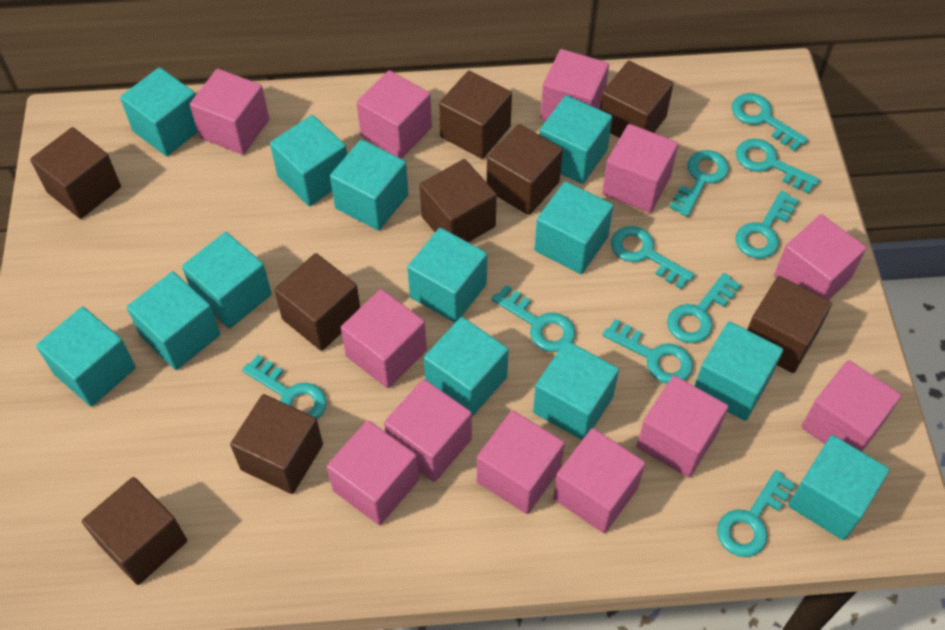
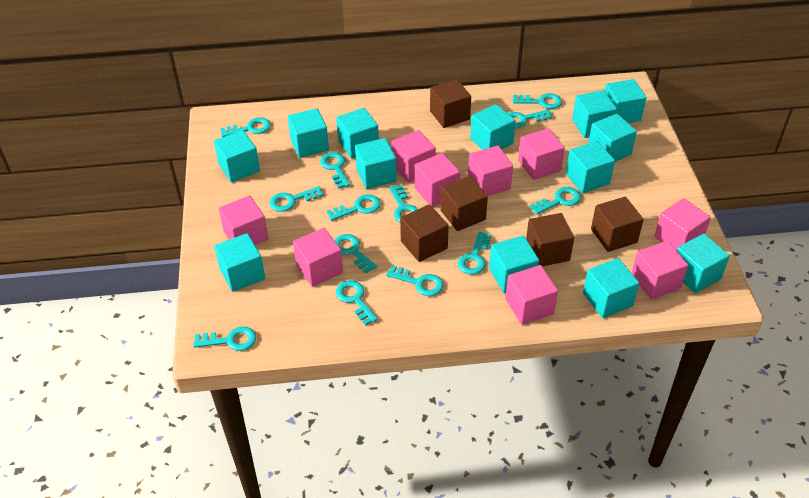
brown cube: 9 -> 5
pink cube: 12 -> 9
turquoise key: 10 -> 13

